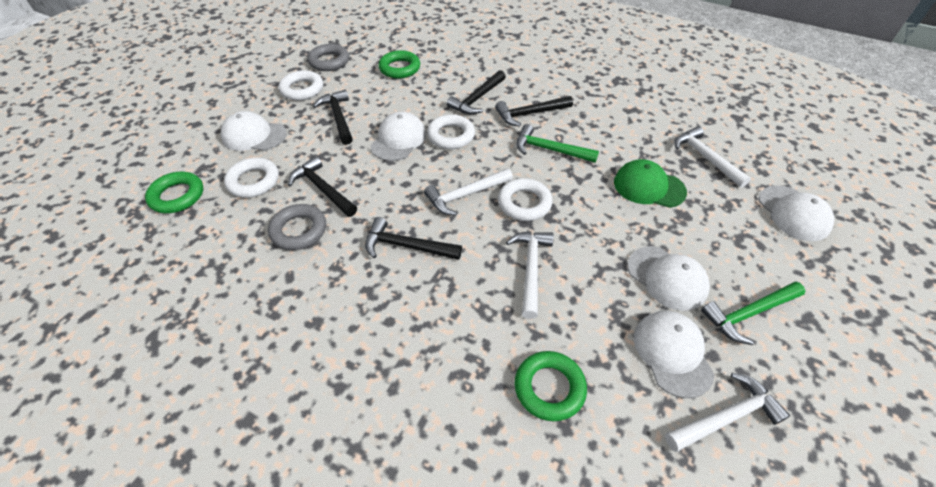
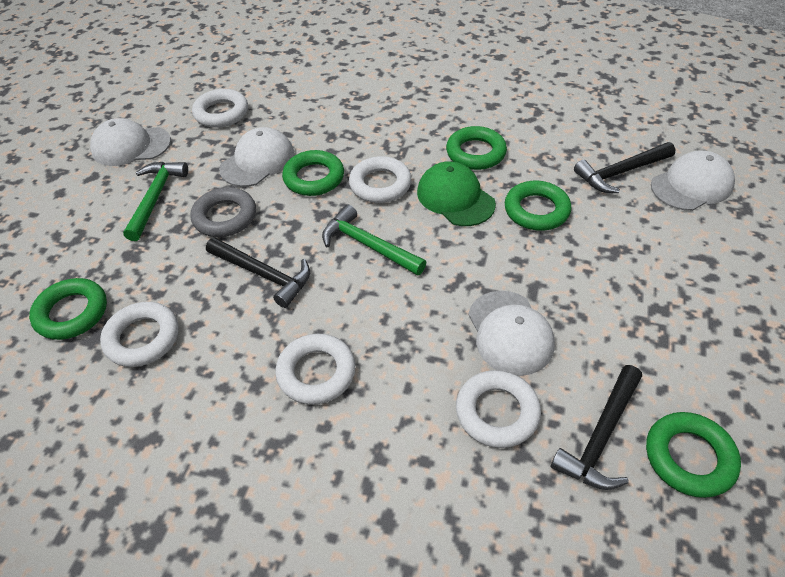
black hammer: 5 -> 3
green ring: 3 -> 5
grey ring: 2 -> 1
white cap: 5 -> 4
white hammer: 4 -> 0
white ring: 4 -> 5

